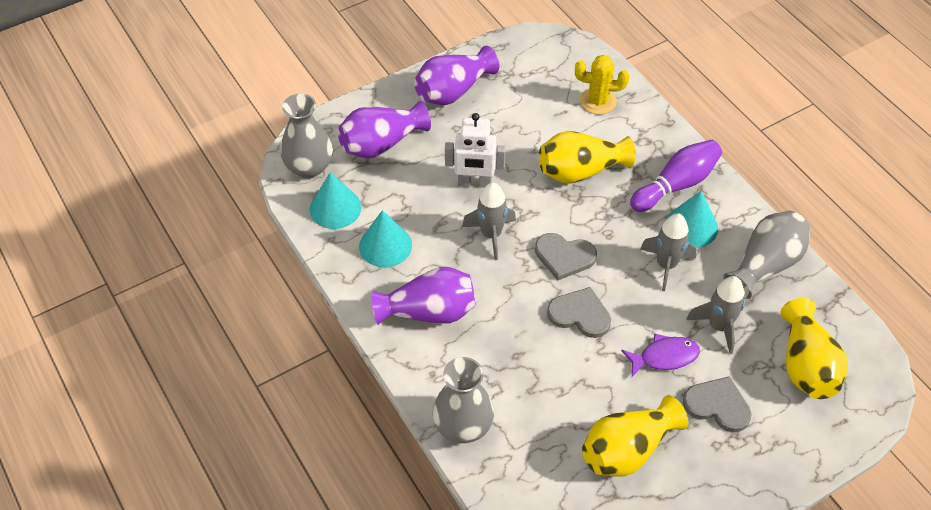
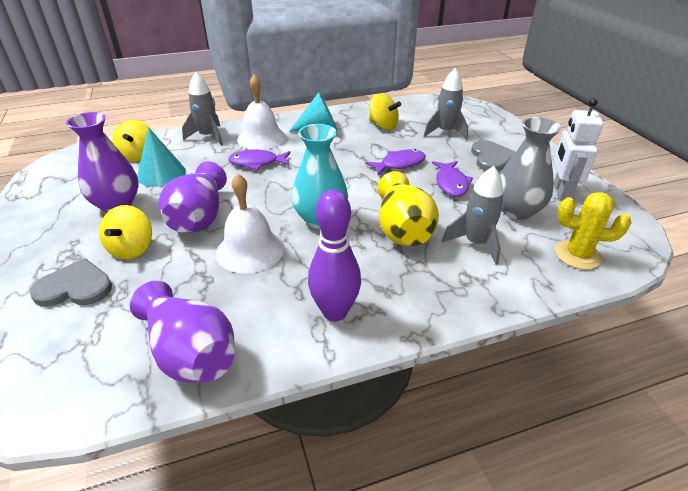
grey heart: 3 -> 2
grey vase: 3 -> 1
purple fish: 1 -> 3
turquoise cone: 3 -> 2
turquoise vase: 0 -> 1
white bell: 0 -> 2
yellow spinning top: 0 -> 3
yellow vase: 3 -> 1

